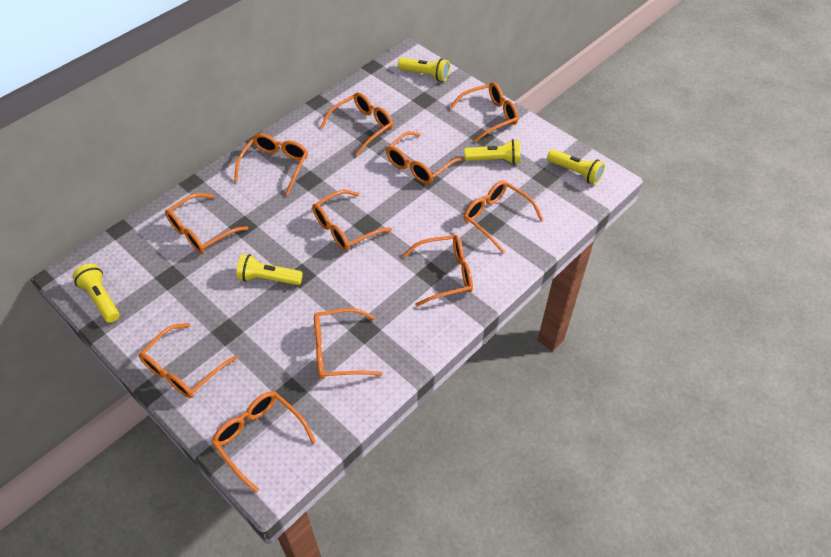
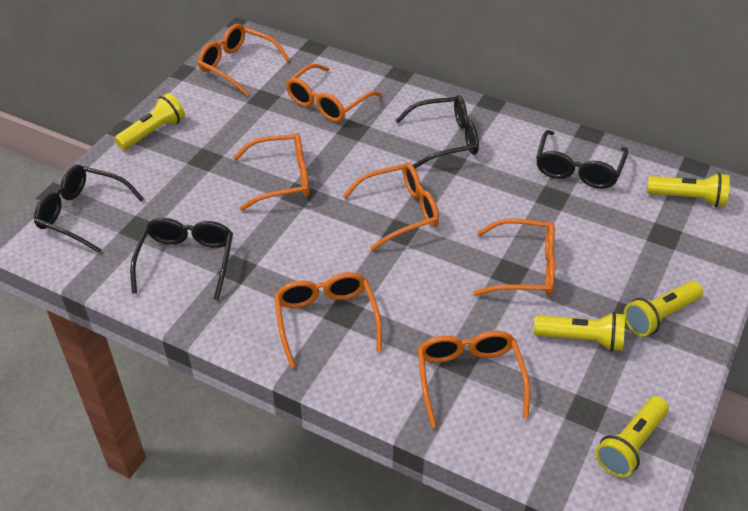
black glasses: 0 -> 4
orange glasses: 11 -> 7

